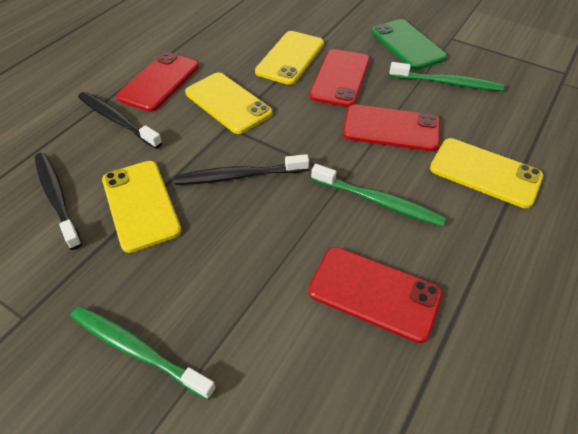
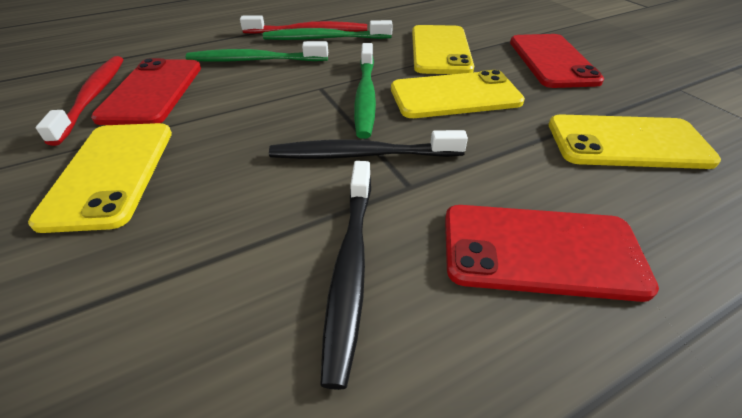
black toothbrush: 3 -> 2
green phone: 1 -> 0
red phone: 4 -> 3
red toothbrush: 0 -> 2

